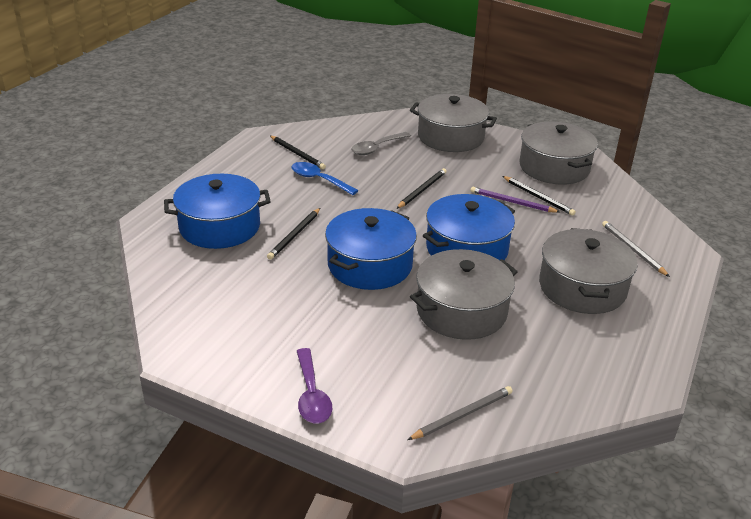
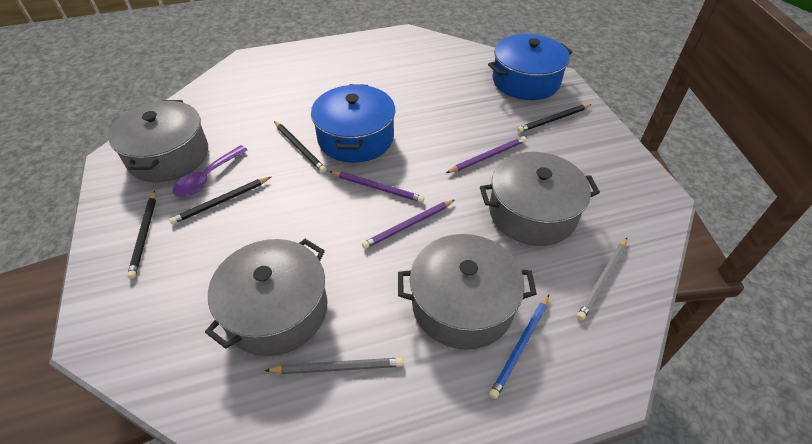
blue pencil: 0 -> 1
blue pot: 3 -> 2
blue spoon: 1 -> 0
grey spoon: 1 -> 0
purple pencil: 1 -> 3

